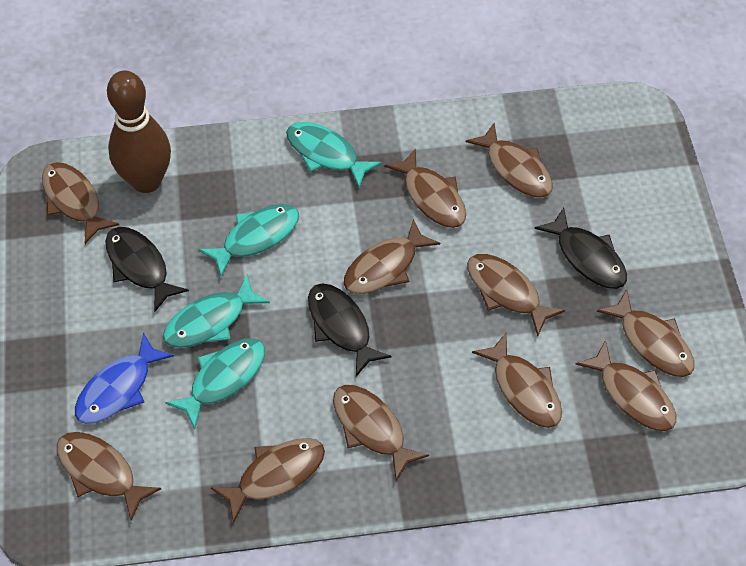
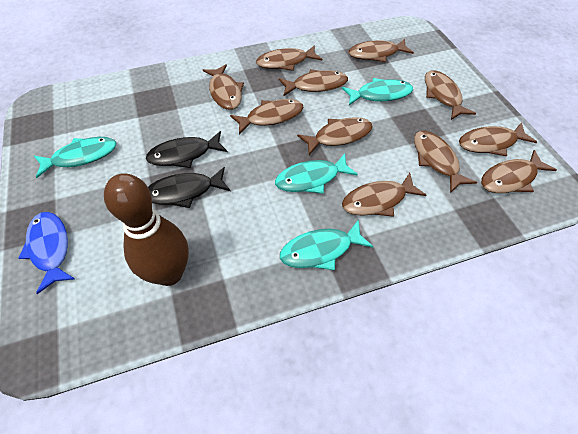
black fish: 3 -> 2

